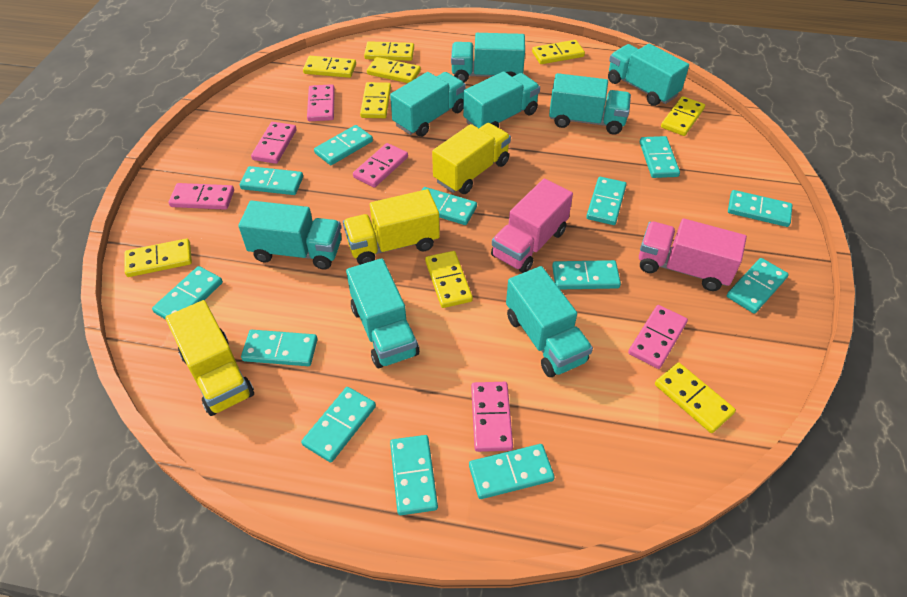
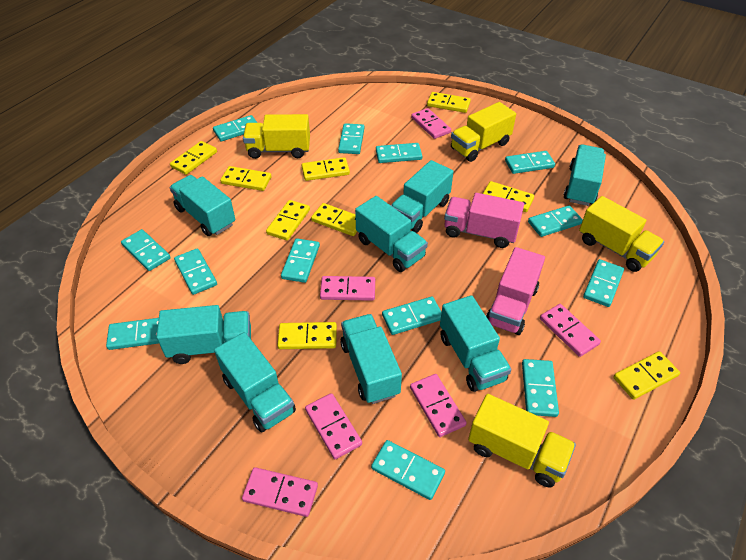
yellow truck: 3 -> 4

